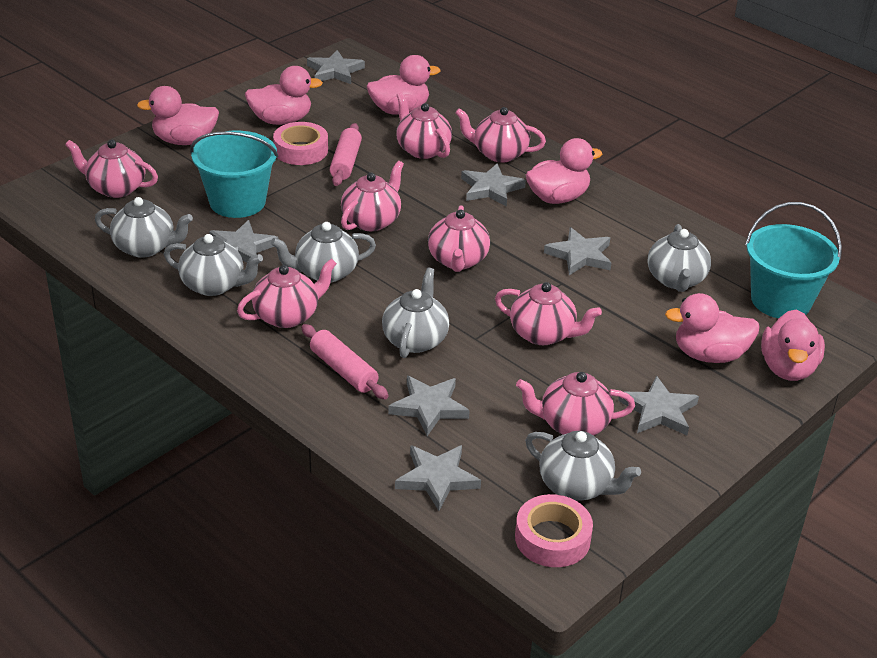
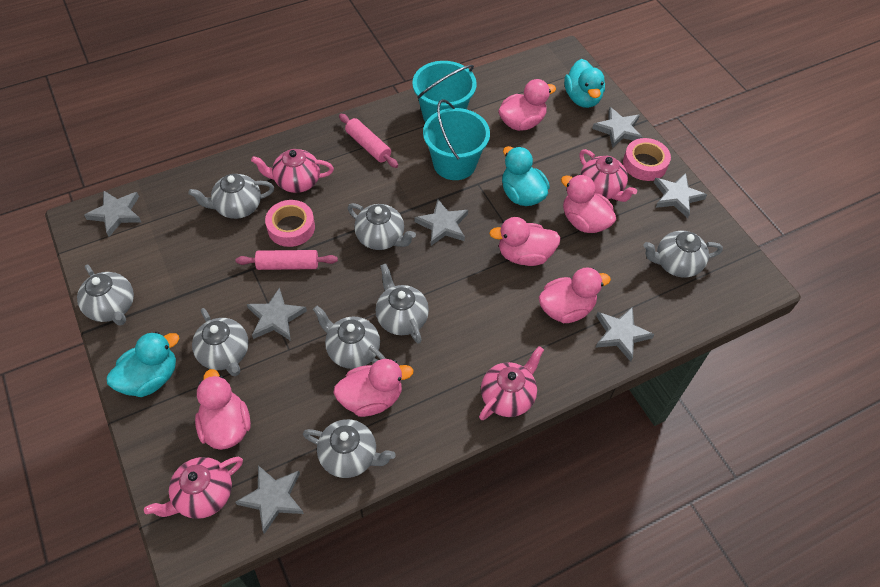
grey teapot: 6 -> 8
pink teapot: 8 -> 4
turquoise duck: 0 -> 3

